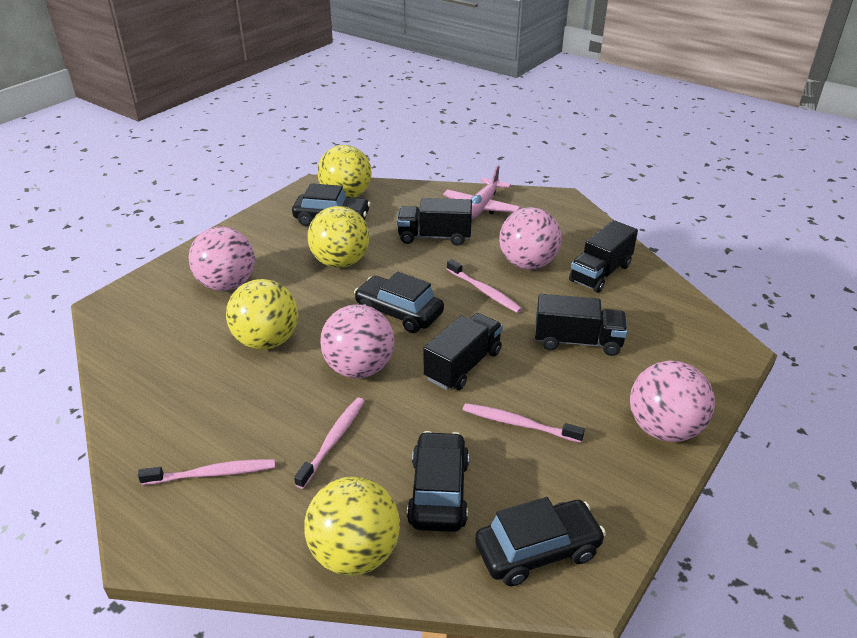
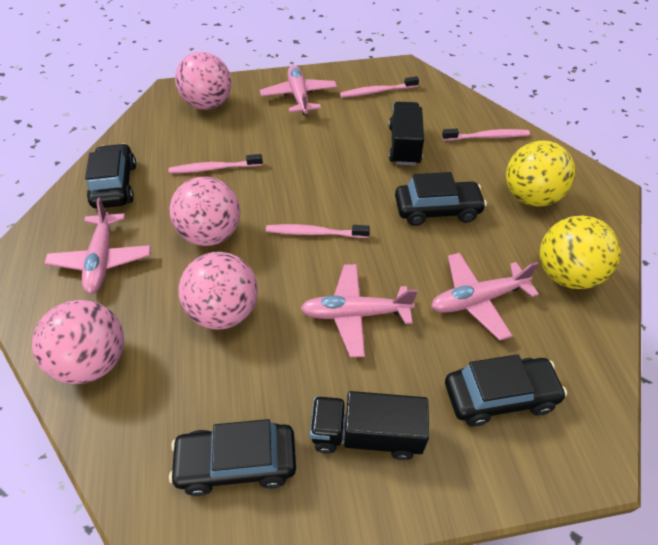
black truck: 4 -> 2
pink plane: 1 -> 4
yellow ball: 4 -> 2

